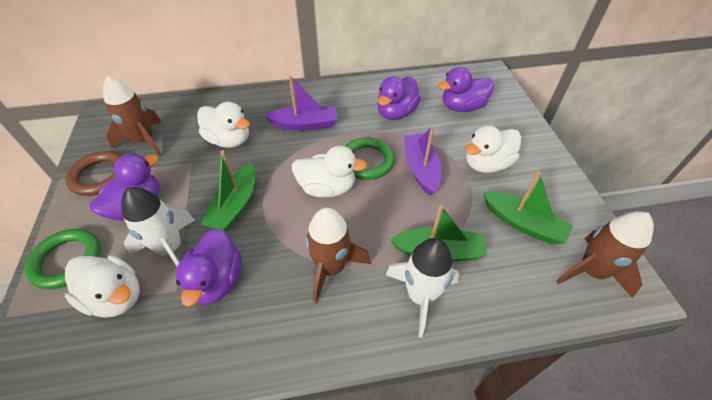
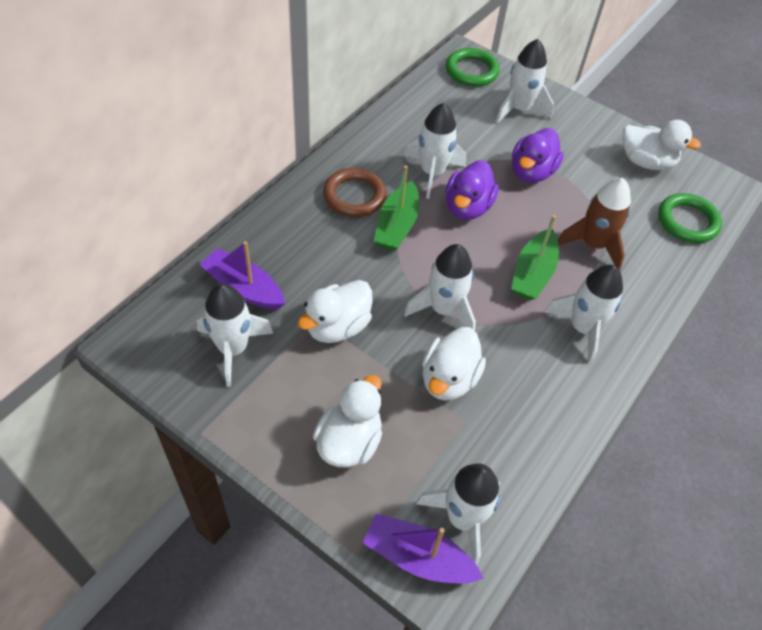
brown rocket: 3 -> 1
green boat: 3 -> 2
purple duck: 4 -> 2
white rocket: 2 -> 6

